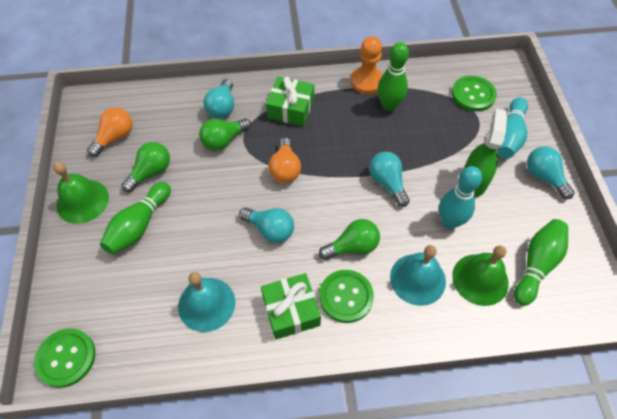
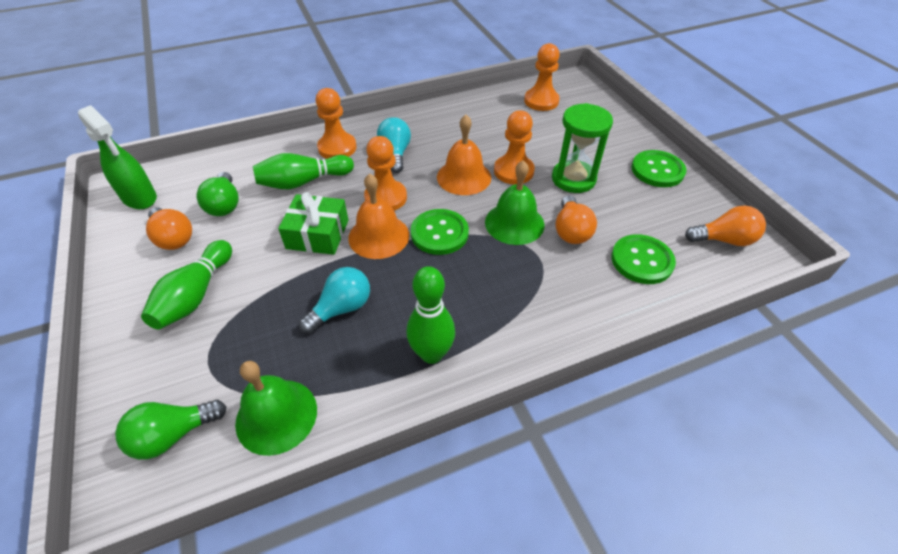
green gift: 2 -> 1
green hourglass: 0 -> 1
green light bulb: 3 -> 2
orange bell: 0 -> 2
orange light bulb: 2 -> 3
orange pawn: 1 -> 4
turquoise bell: 2 -> 0
turquoise bowling pin: 2 -> 0
turquoise light bulb: 4 -> 2

